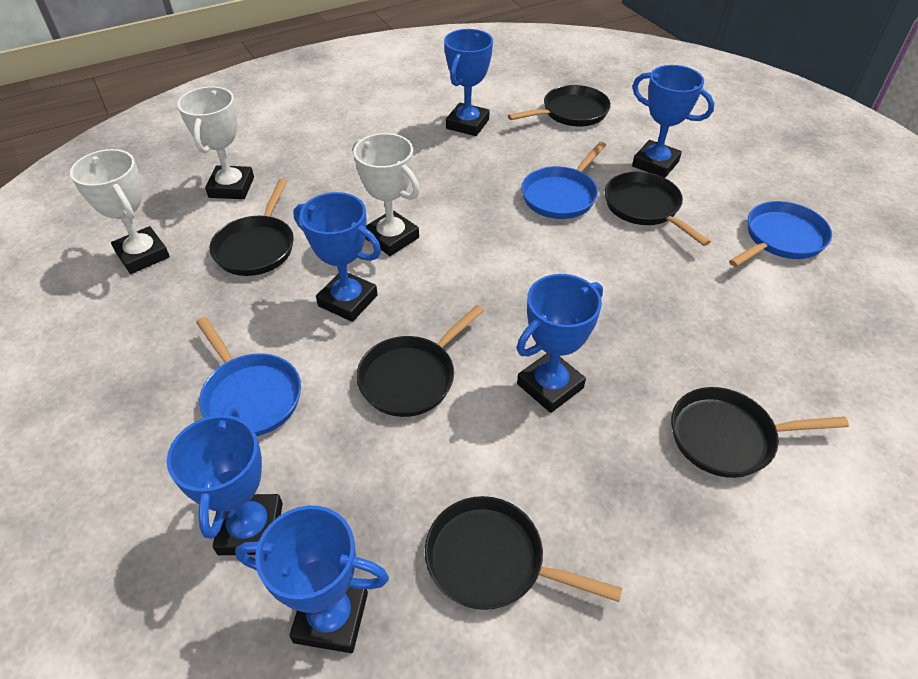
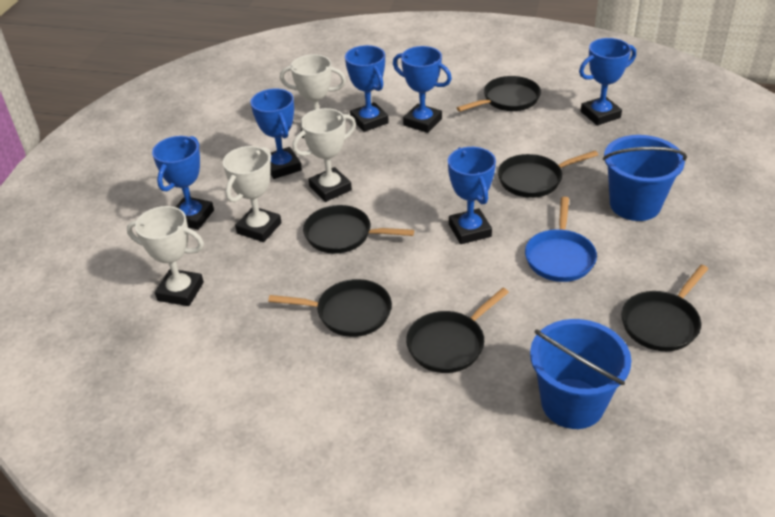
blue bucket: 0 -> 2
blue pan: 3 -> 1
white trophy: 3 -> 4

